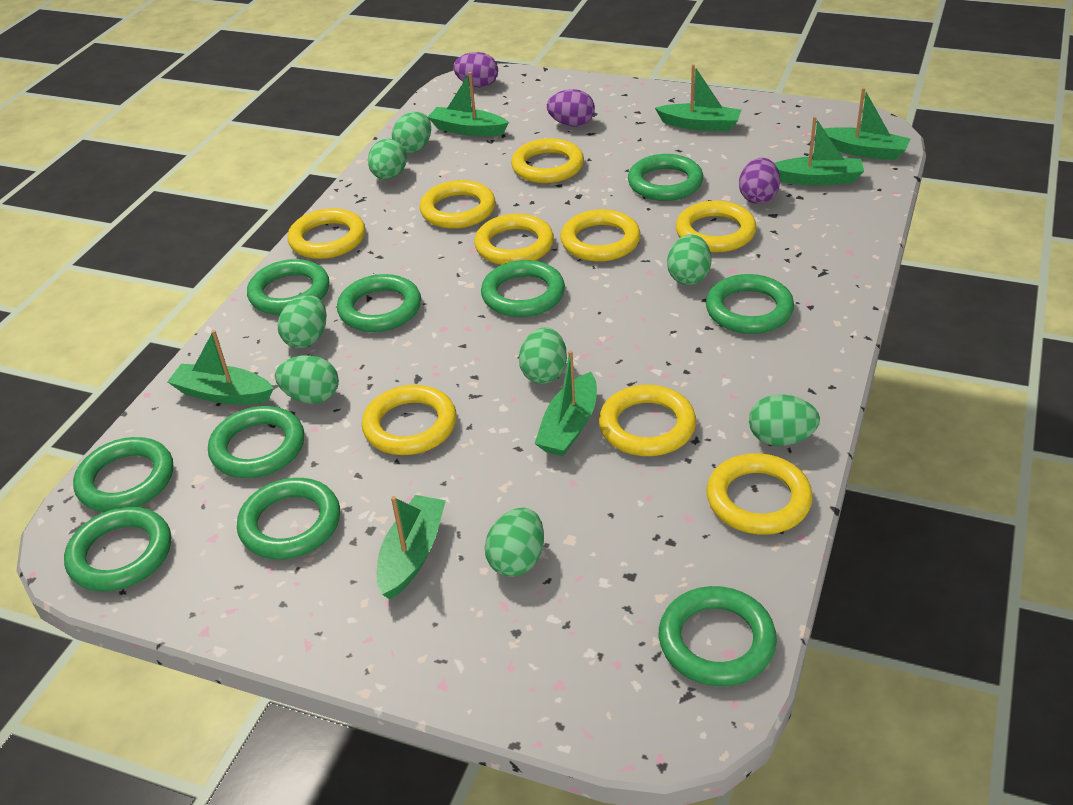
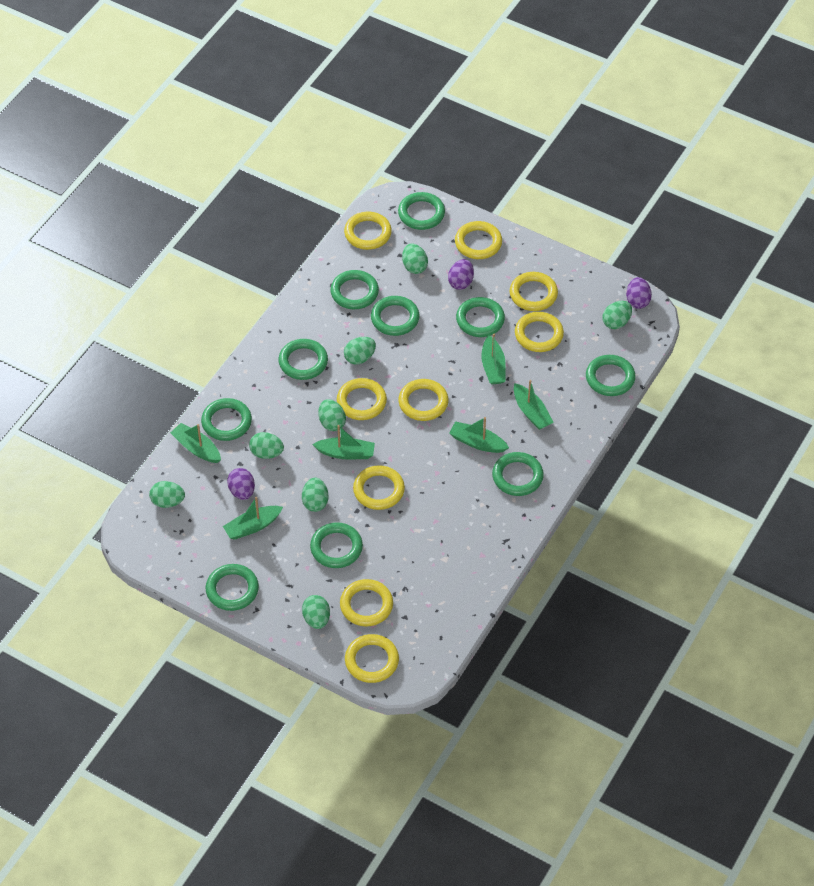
green boat: 7 -> 6

